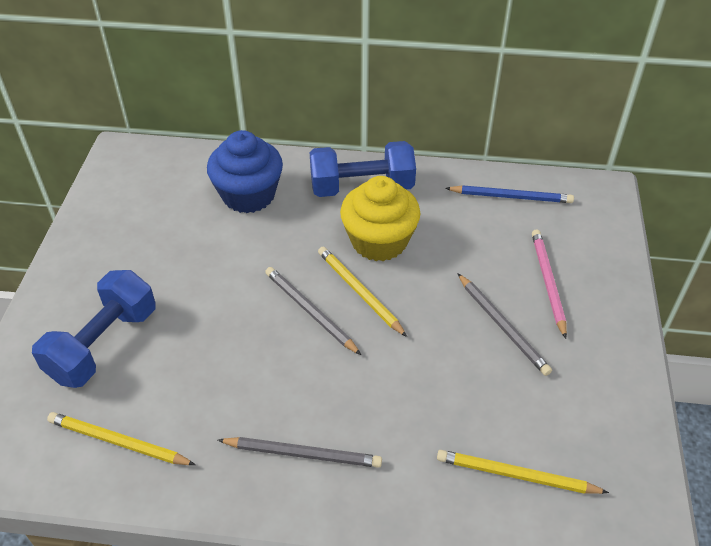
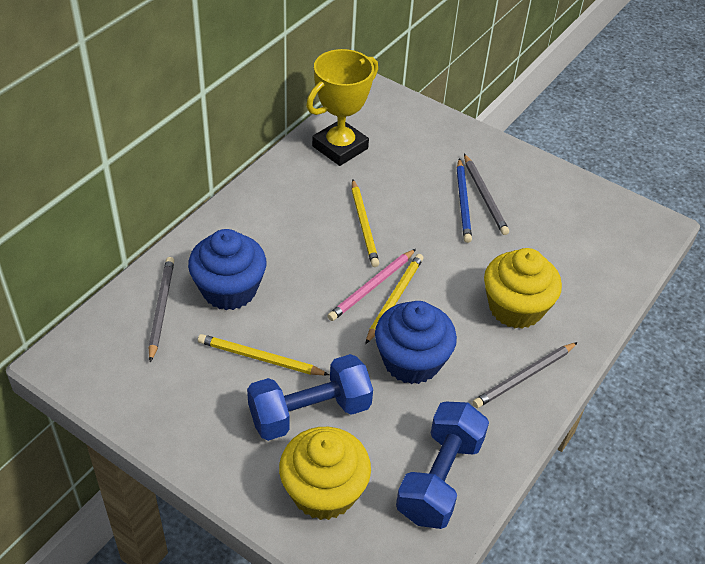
blue cupcake: 1 -> 2
yellow cupcake: 1 -> 2
yellow trophy: 0 -> 1

